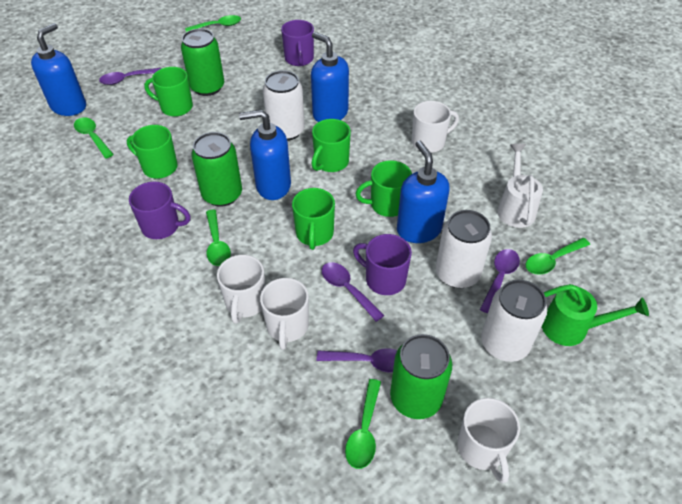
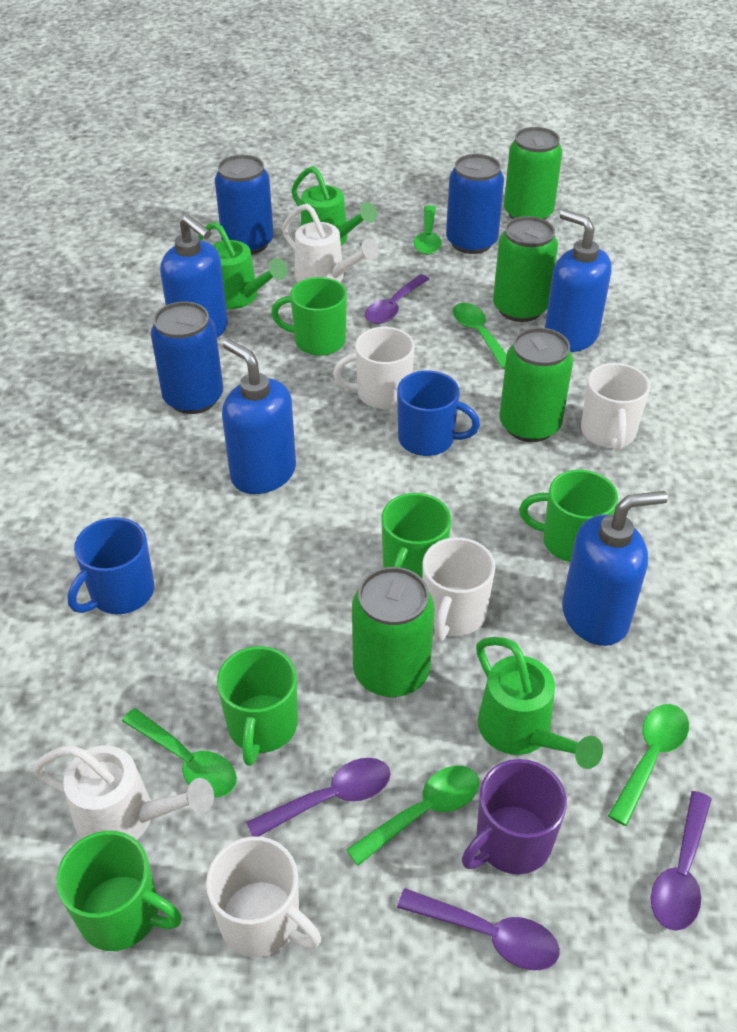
blue can: 0 -> 3
blue mug: 0 -> 2
green can: 3 -> 4
green watering can: 1 -> 3
purple mug: 3 -> 1
white can: 3 -> 0
white watering can: 1 -> 2

